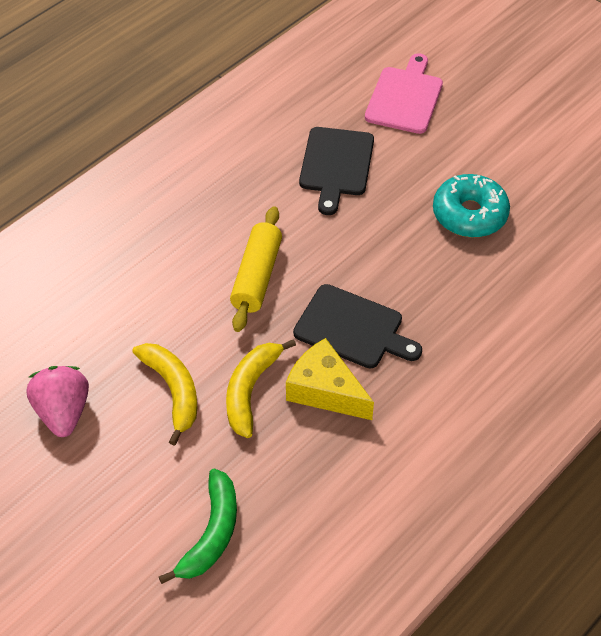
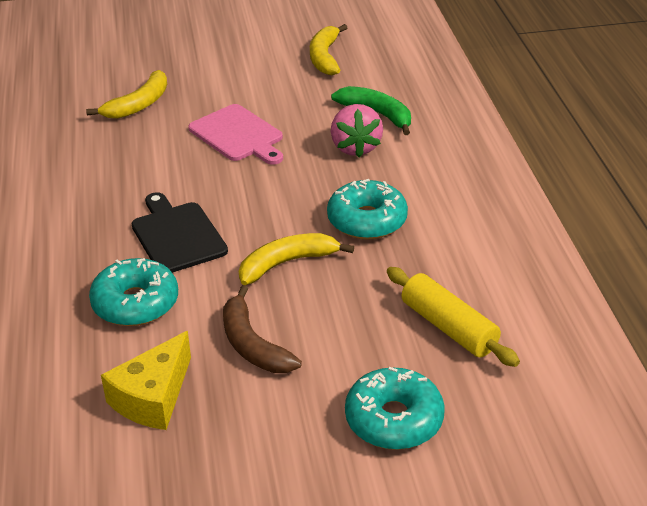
black cutting board: 2 -> 1
brown banana: 0 -> 1
turquoise donut: 1 -> 3
yellow banana: 2 -> 3

